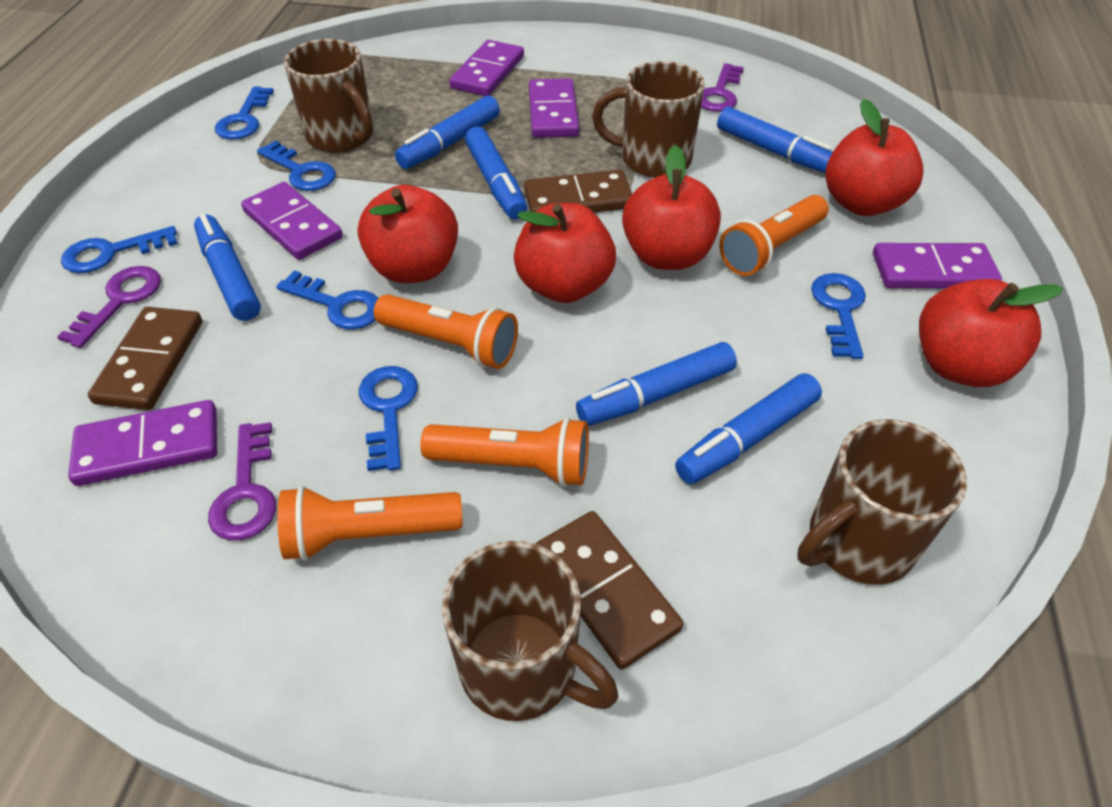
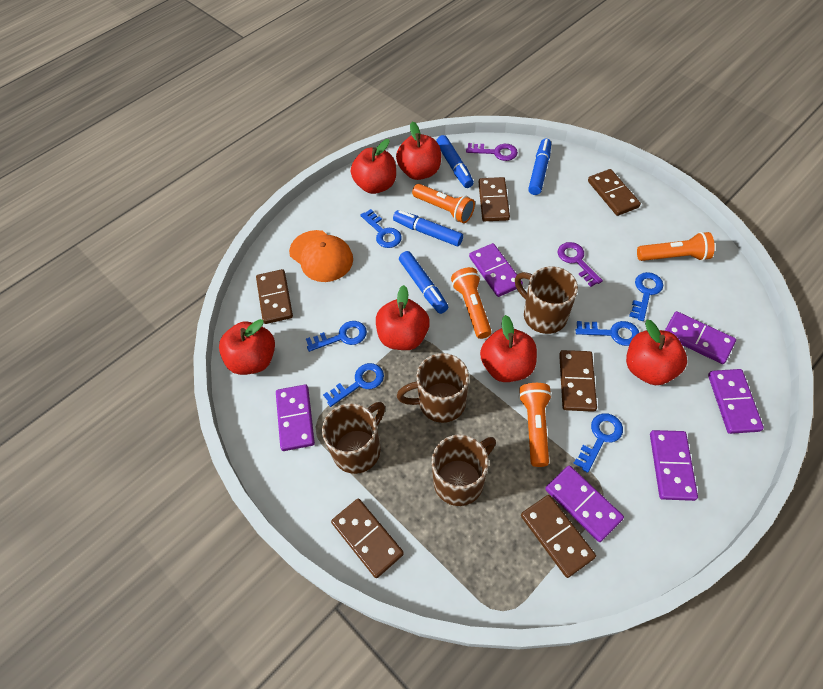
blue marker: 6 -> 4
brown domino: 3 -> 6
orange cap: 0 -> 1
purple domino: 5 -> 6
purple key: 3 -> 2
red apple: 5 -> 6

